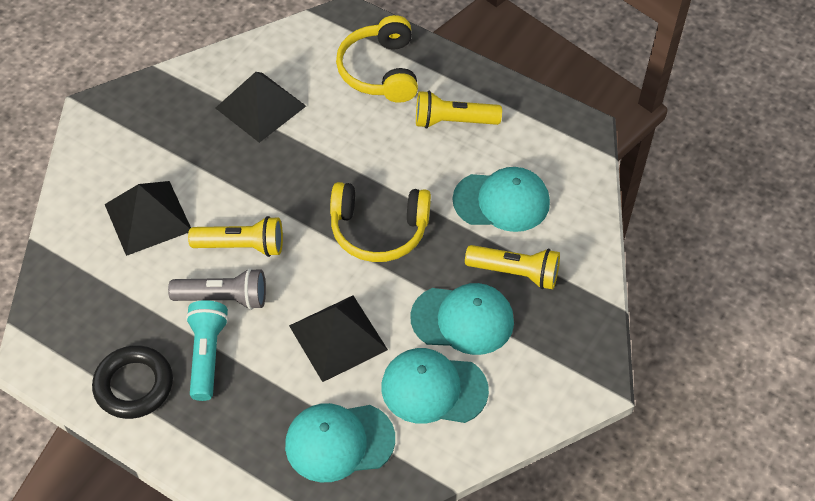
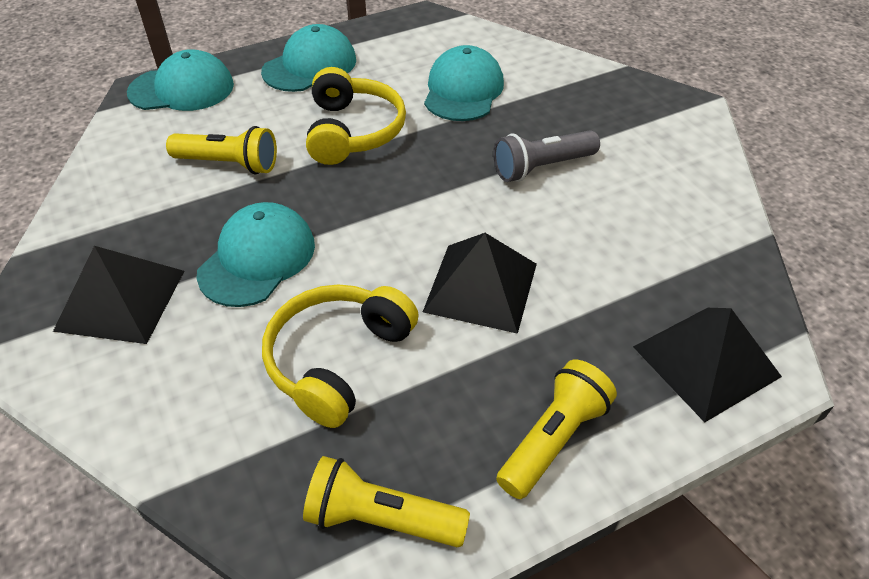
black ring: 1 -> 0
turquoise flashlight: 1 -> 0

